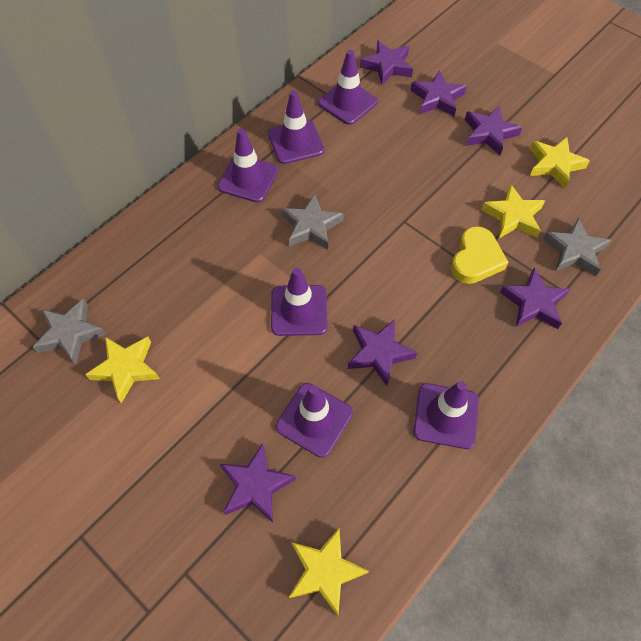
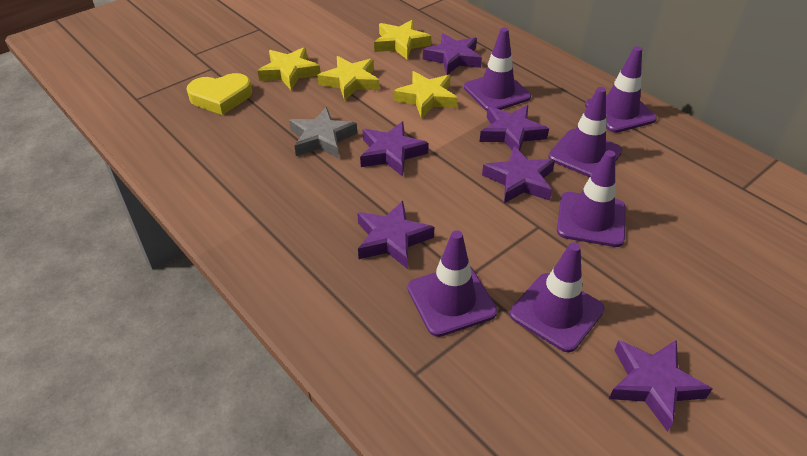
grey star: 3 -> 1

